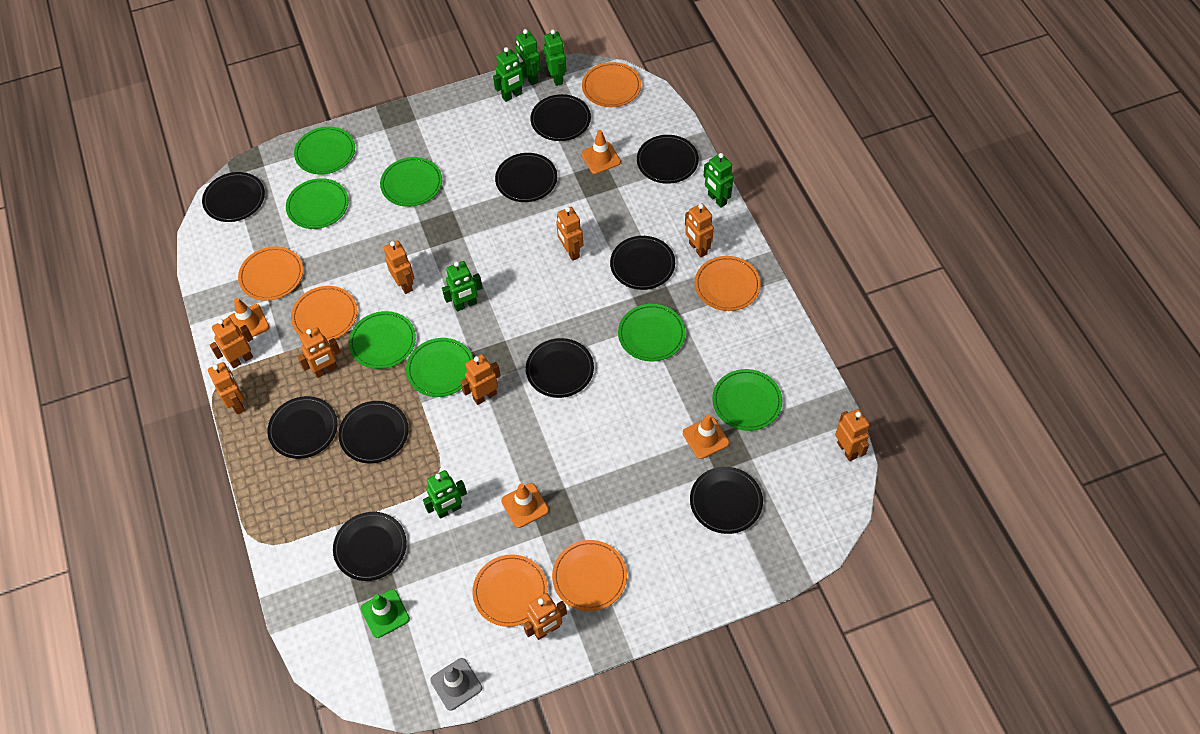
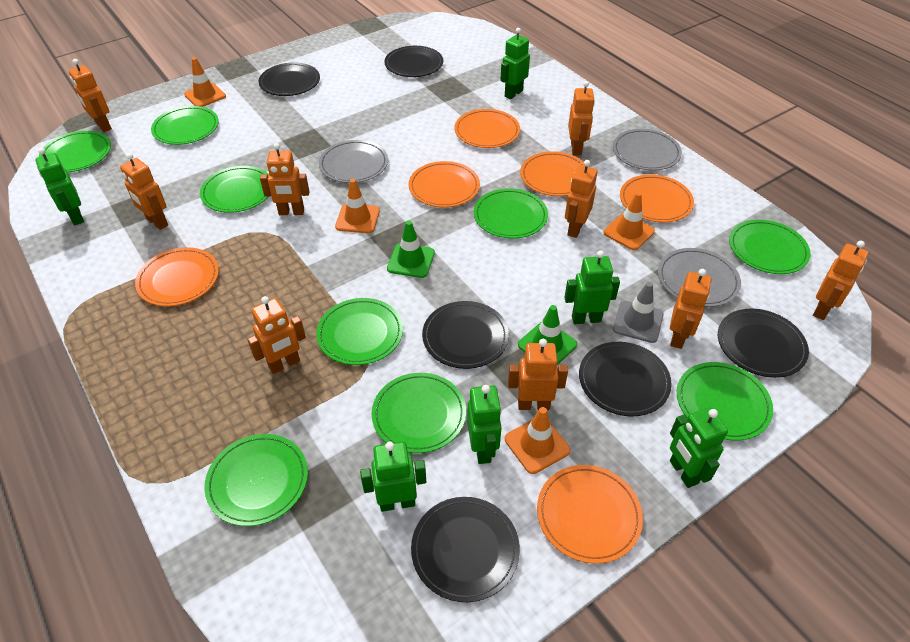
black plate: 10 -> 6
green plate: 7 -> 9
green traffic cone: 1 -> 2
grey plate: 0 -> 3

